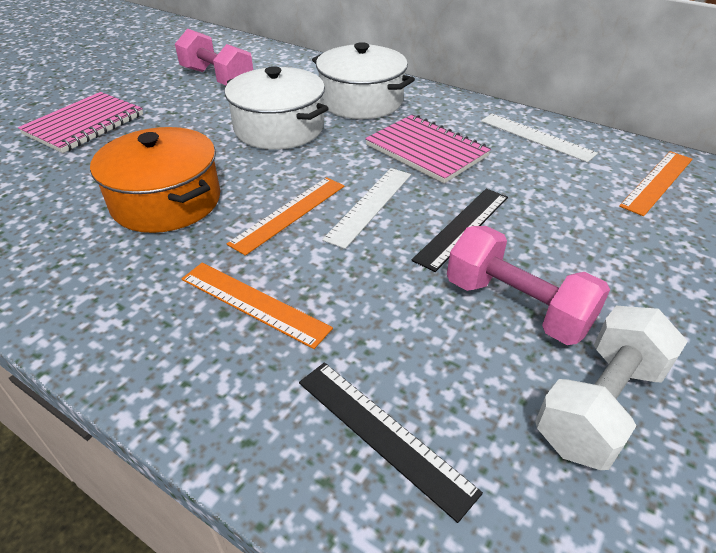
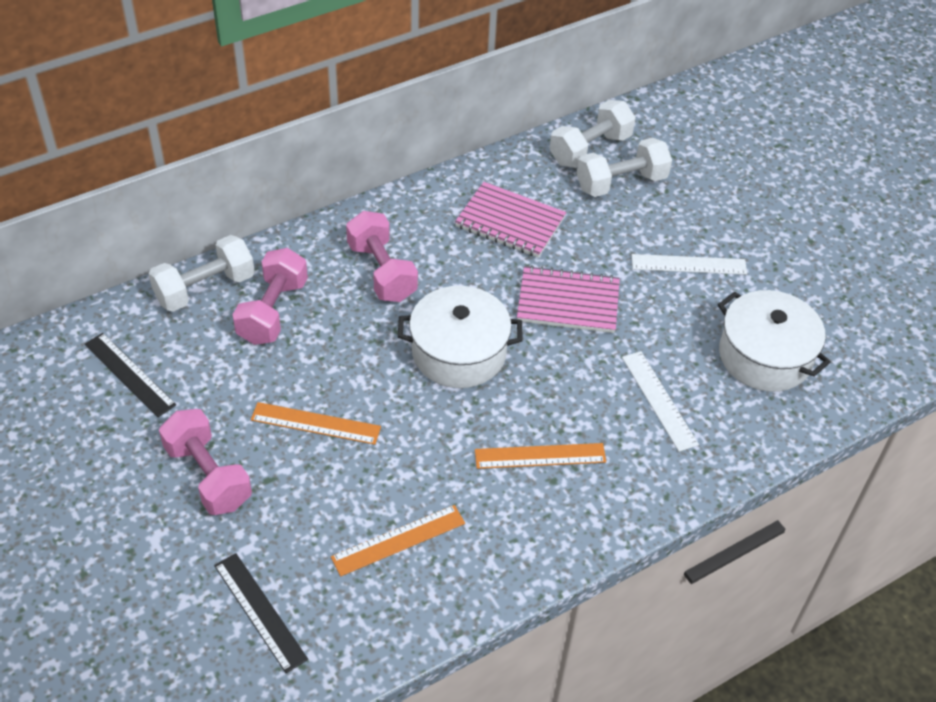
orange pot: 1 -> 0
pink dumbbell: 2 -> 3
white dumbbell: 1 -> 3

